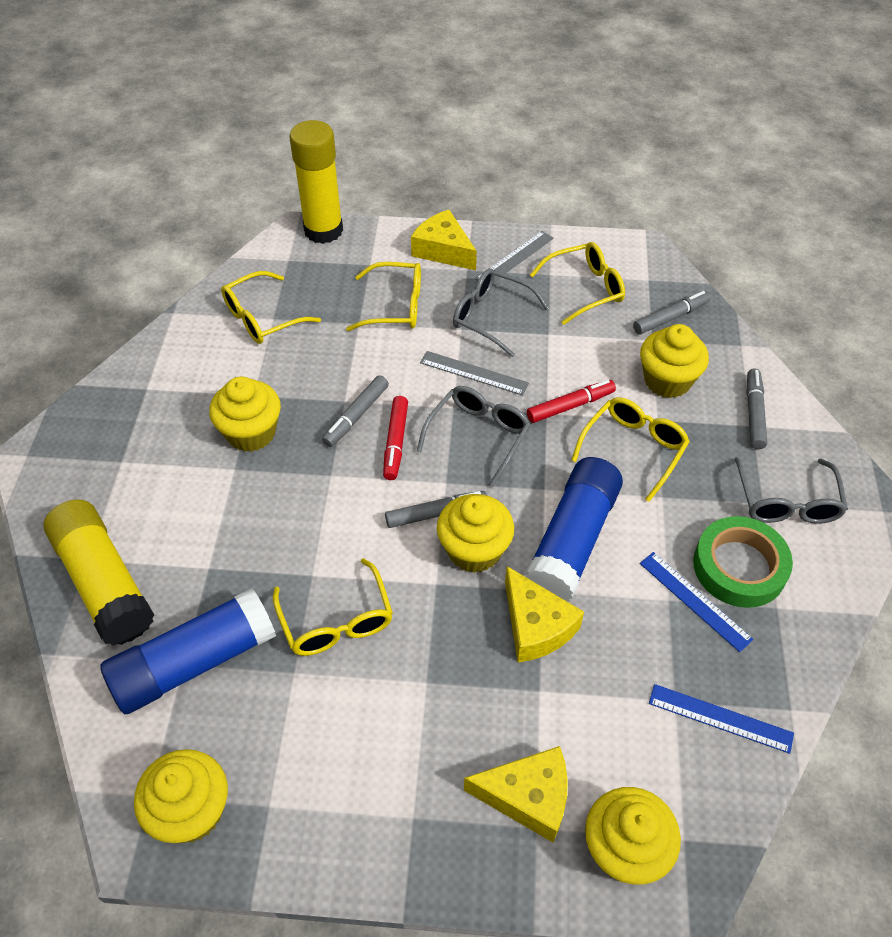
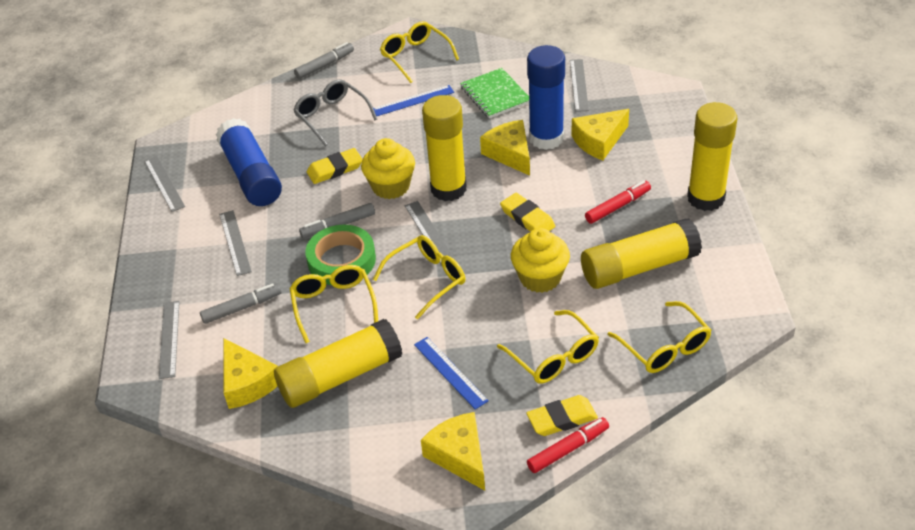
green notebook: 0 -> 1
grey glasses: 3 -> 1
grey marker: 4 -> 3
grey ruler: 2 -> 5
yellow cheese: 3 -> 4
yellow cupcake: 5 -> 2
yellow eraser: 0 -> 3
yellow glue stick: 2 -> 4

